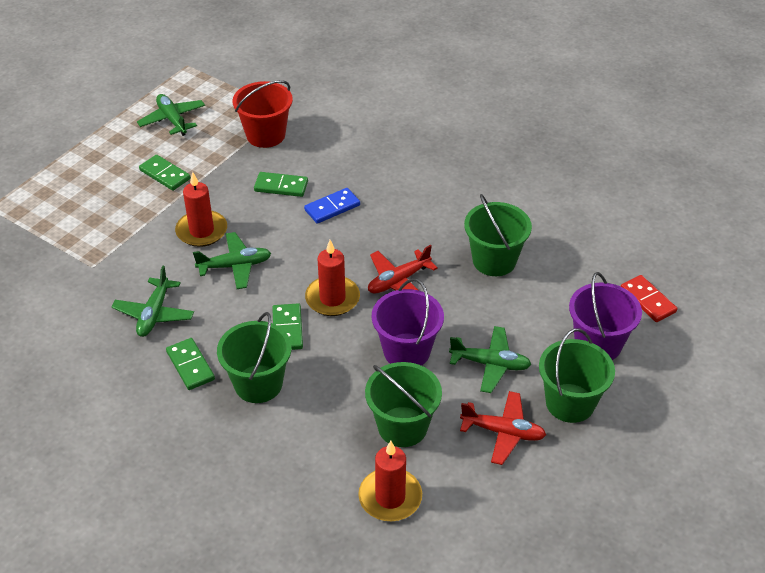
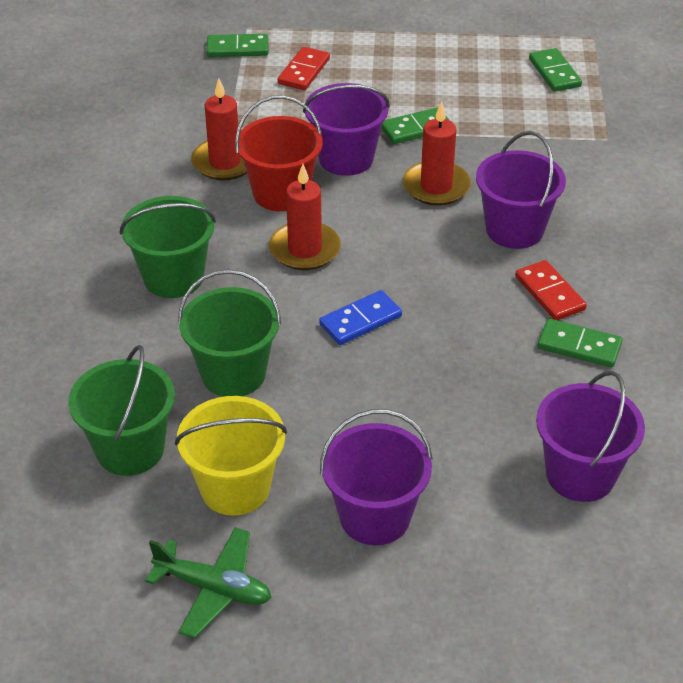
green bucket: 4 -> 3
green plane: 4 -> 1
purple bucket: 2 -> 4
red domino: 1 -> 2
red plane: 2 -> 0
yellow bucket: 0 -> 1

